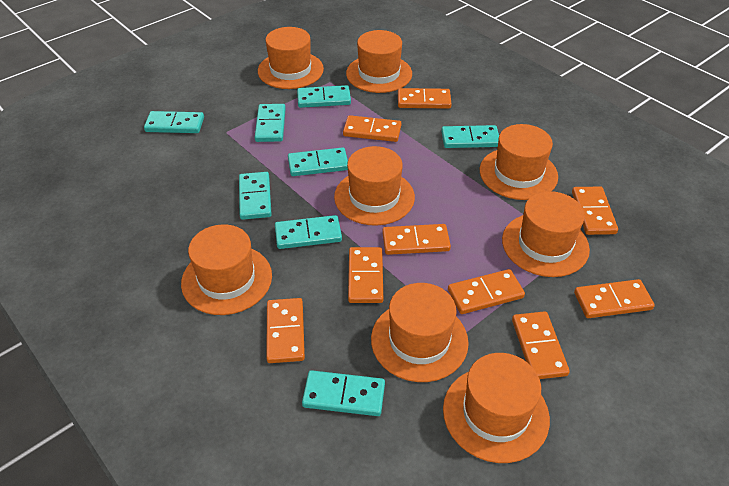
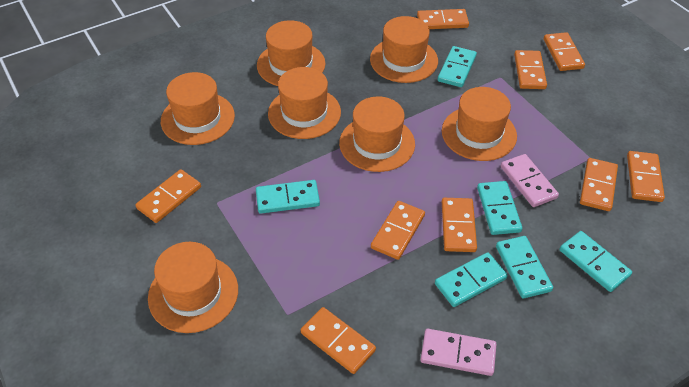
orange hat: 8 -> 7
pink domino: 0 -> 2
turquoise domino: 8 -> 6

